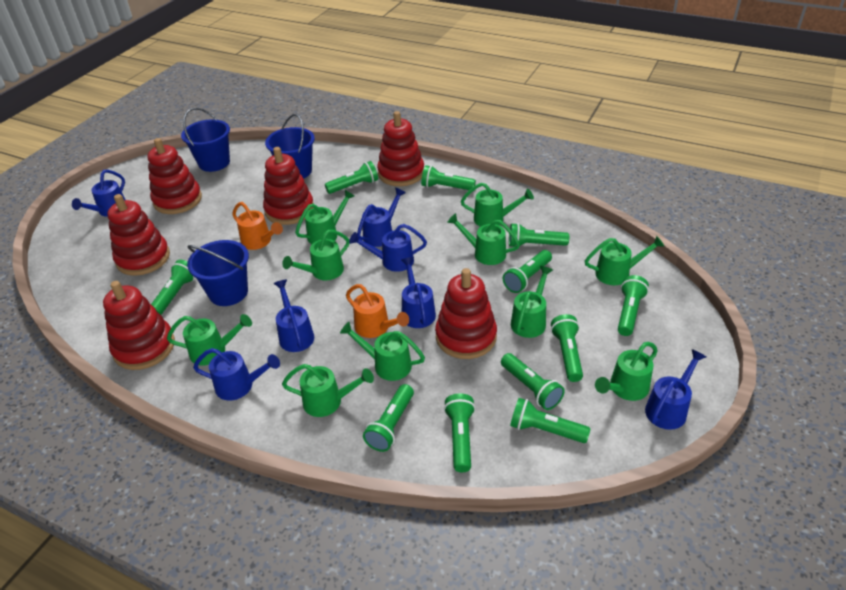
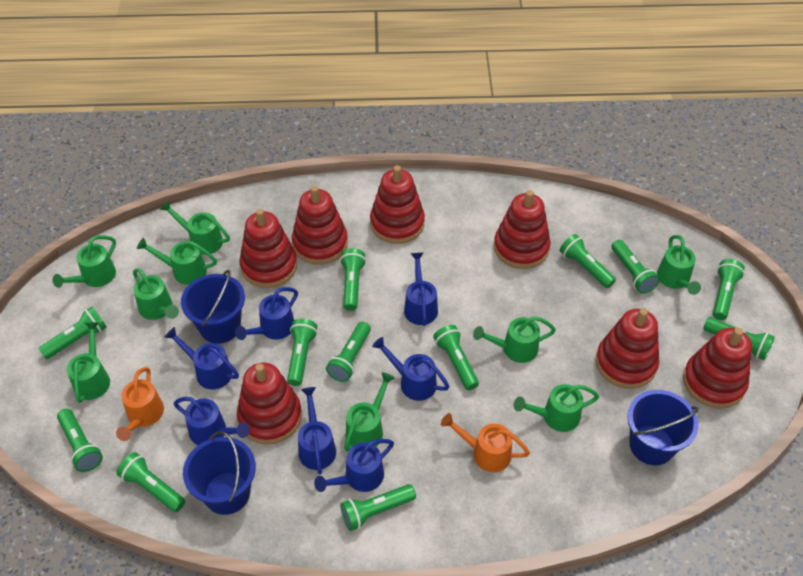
green flashlight: 11 -> 12
green watering can: 10 -> 9
red stacking toy: 6 -> 7

